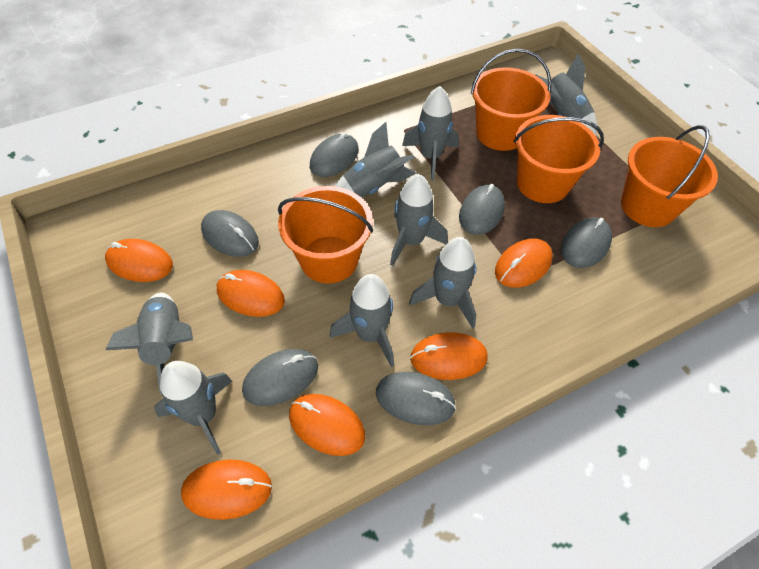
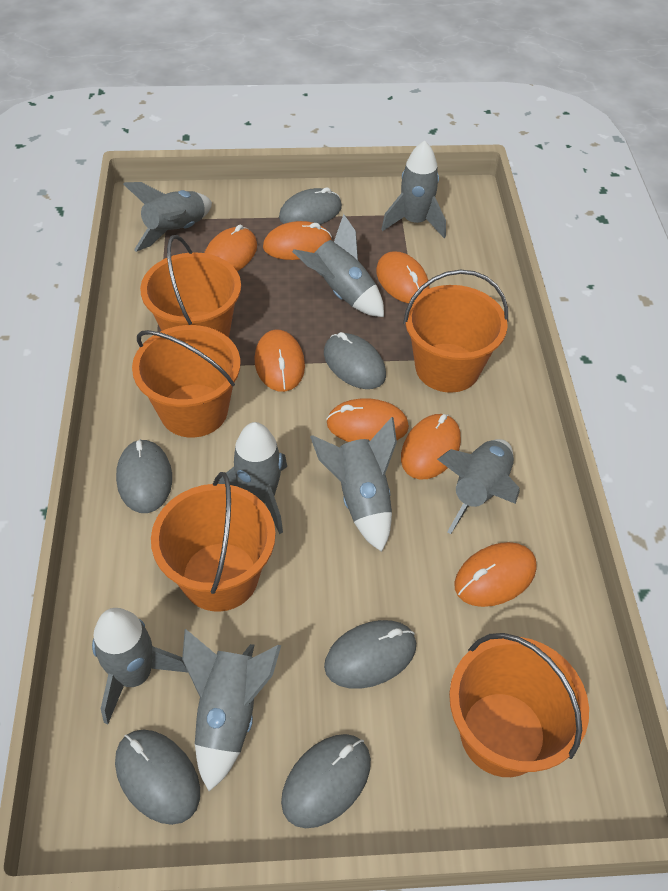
orange bucket: 4 -> 5
orange mouse: 6 -> 7

